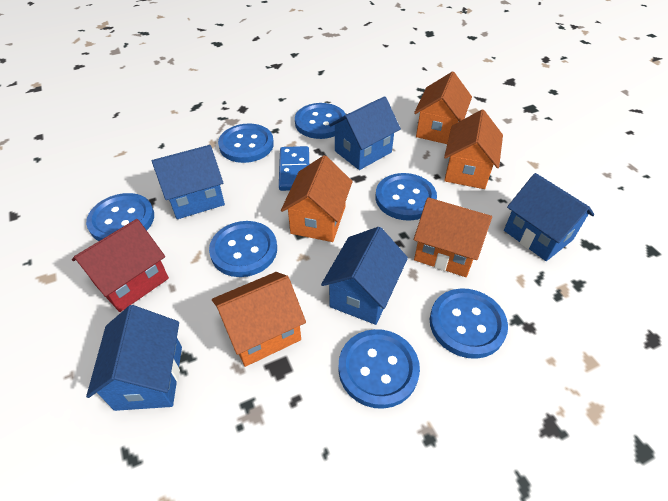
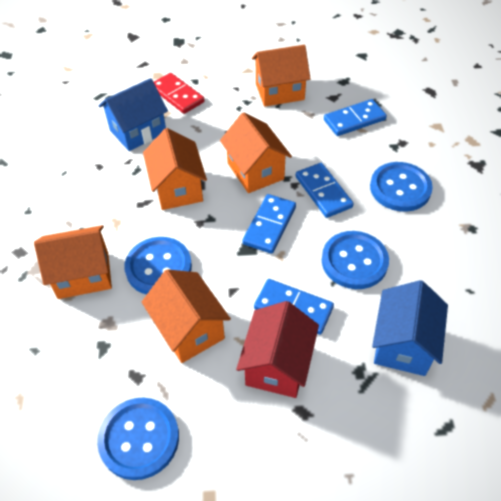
blue button: 7 -> 4
blue domino: 1 -> 4
blue house: 5 -> 2
red domino: 0 -> 1

